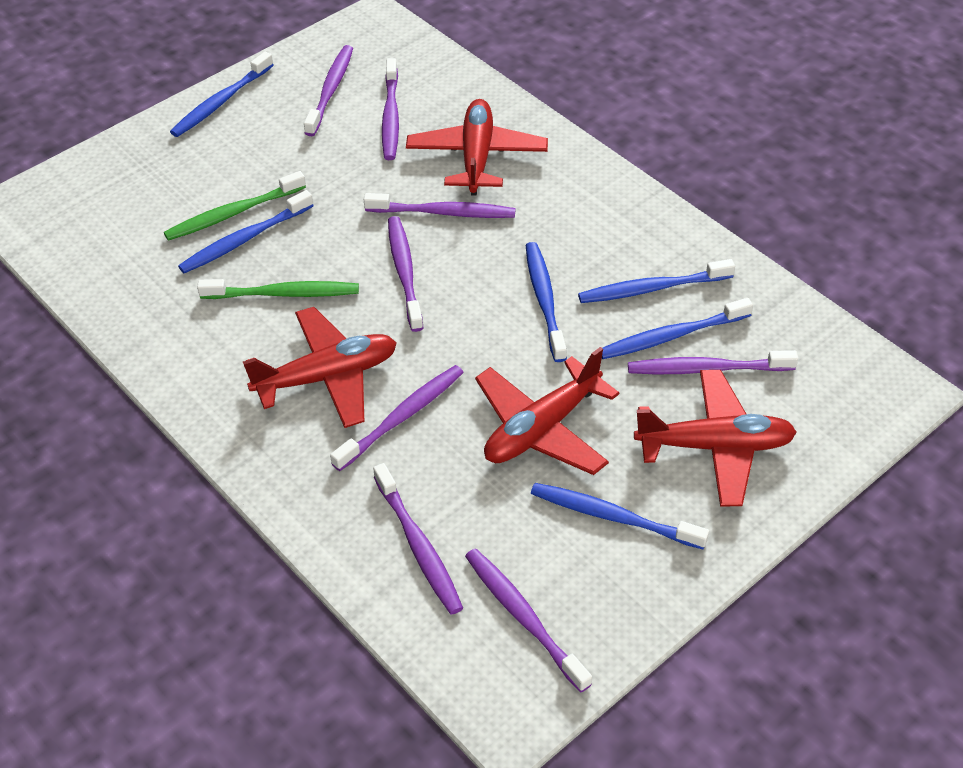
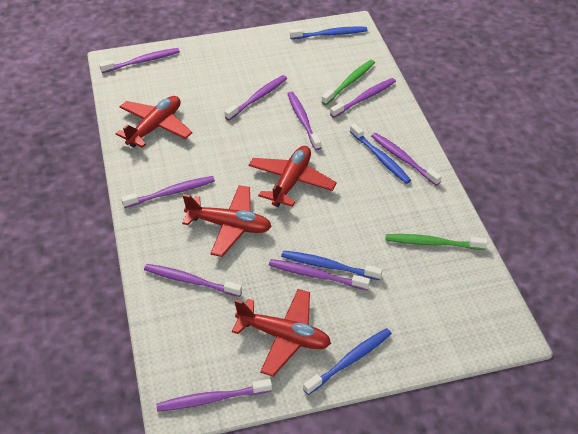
blue toothbrush: 6 -> 4
purple toothbrush: 8 -> 9

